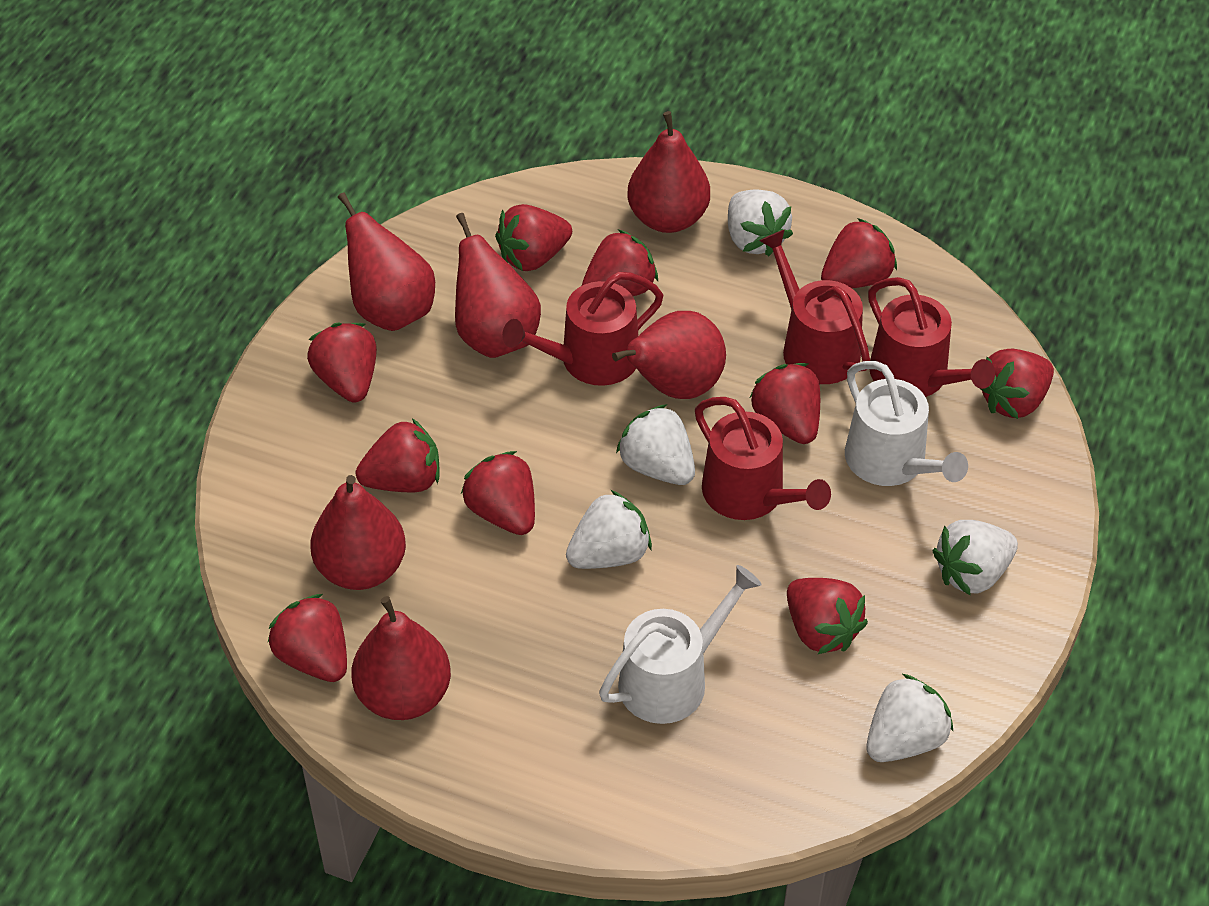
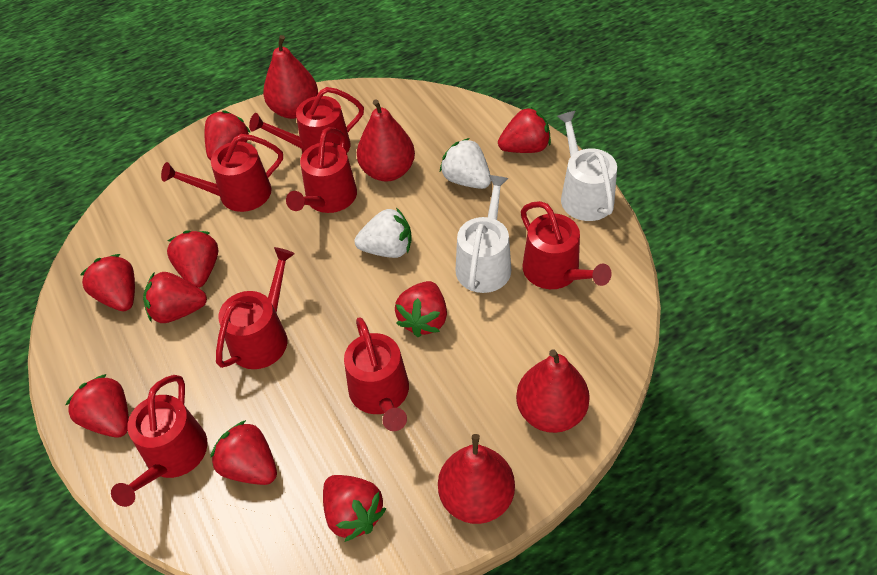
red pear: 6 -> 4
red strawberry: 10 -> 9
red watering can: 4 -> 7
white strawberry: 5 -> 2

